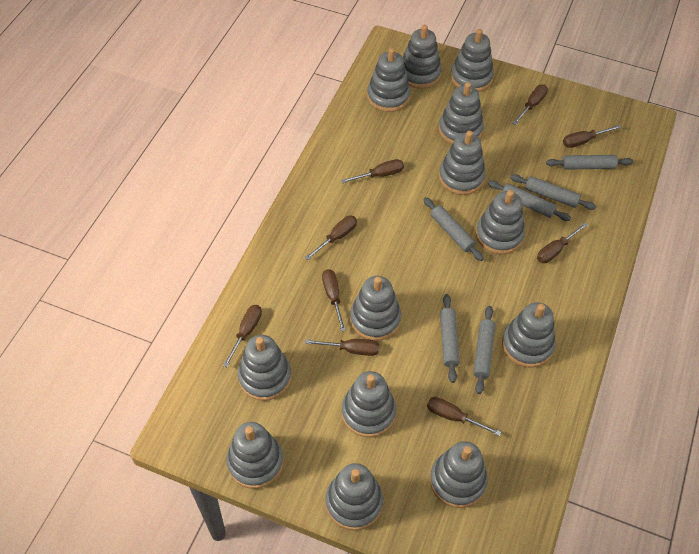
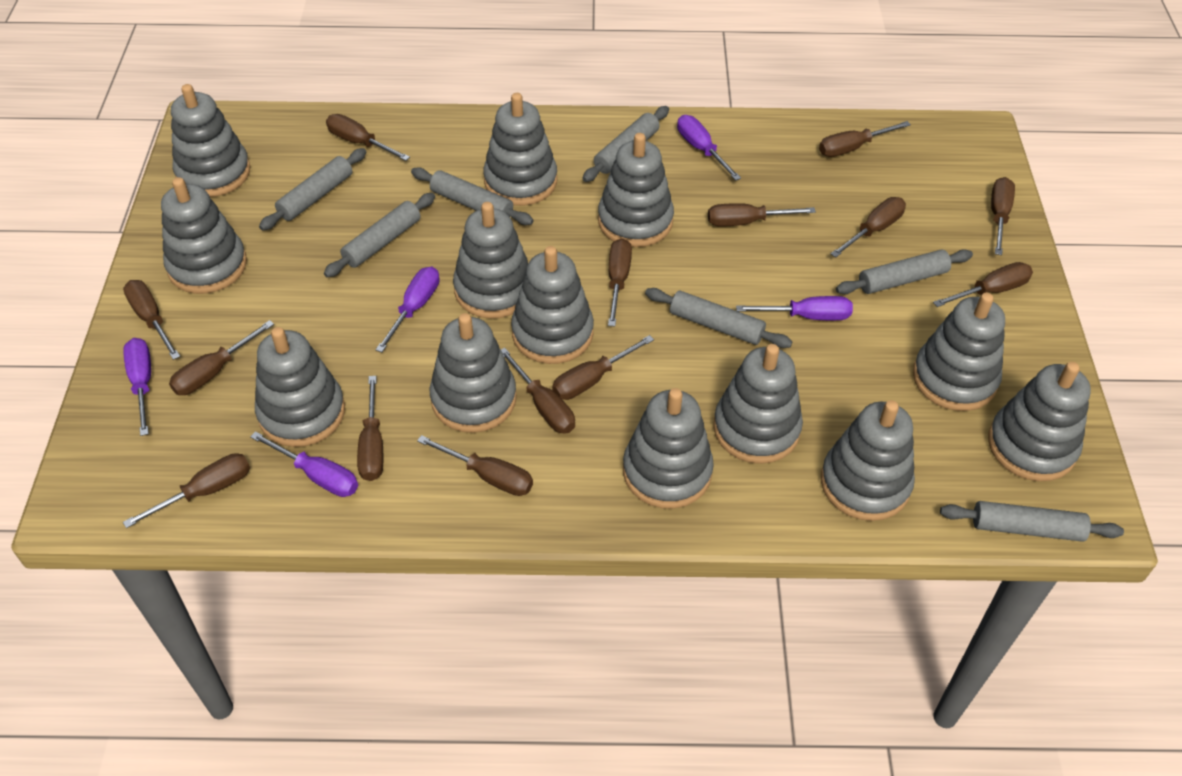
brown screwdriver: 9 -> 14
grey rolling pin: 6 -> 7
purple screwdriver: 0 -> 5

